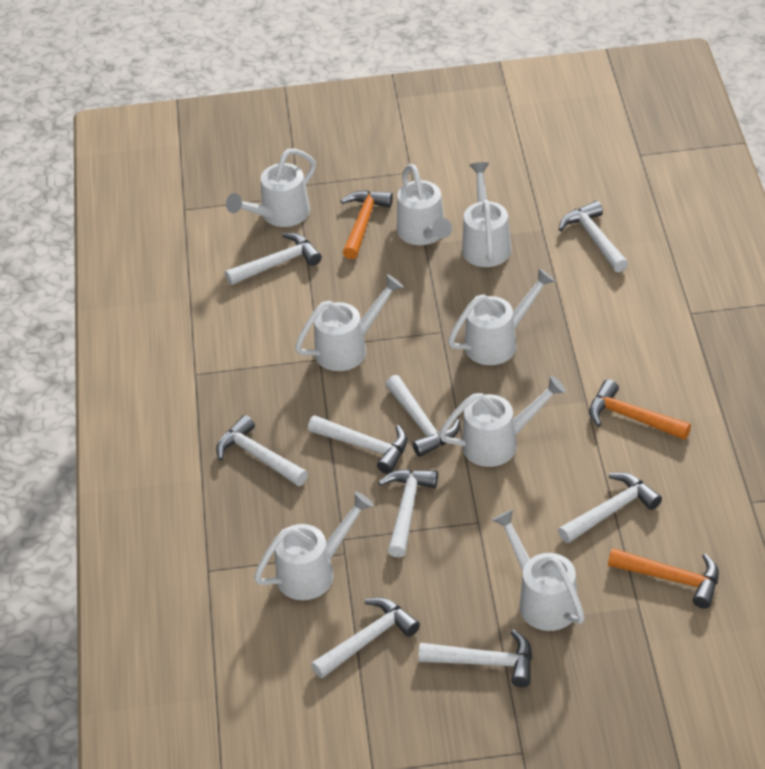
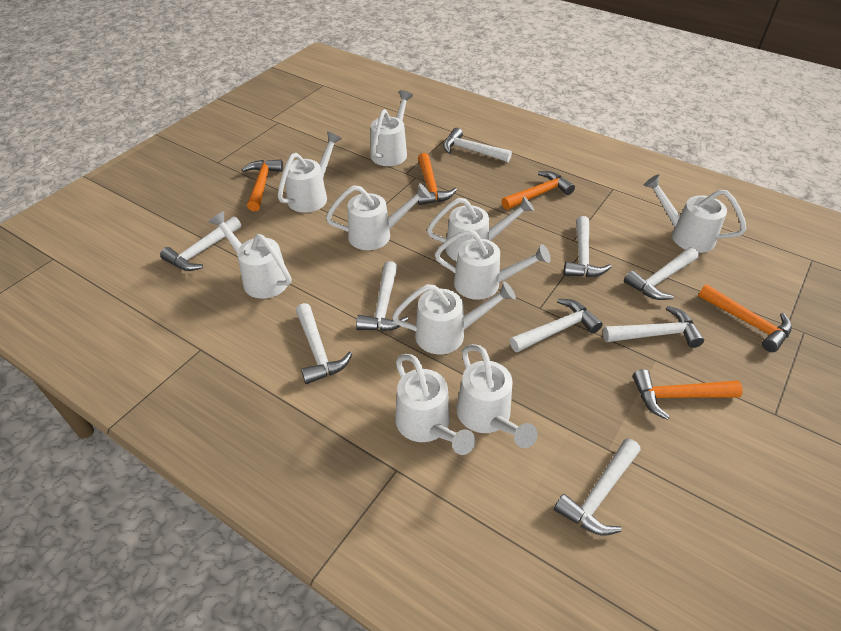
orange hammer: 3 -> 5
white watering can: 8 -> 10

